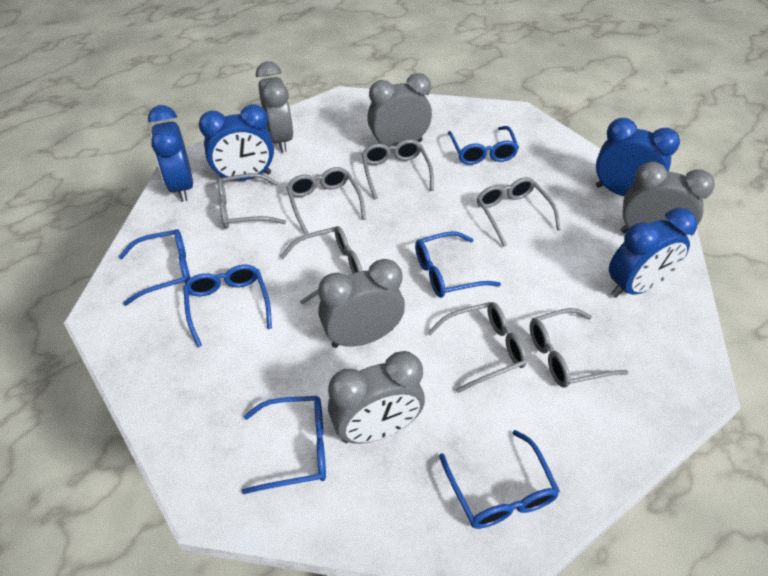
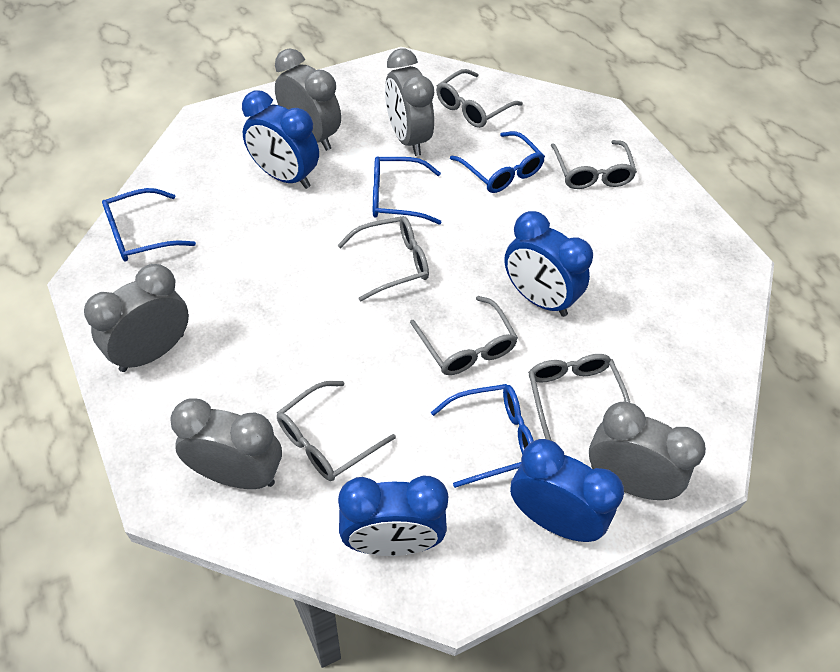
blue glasses: 6 -> 4
grey glasses: 7 -> 6

